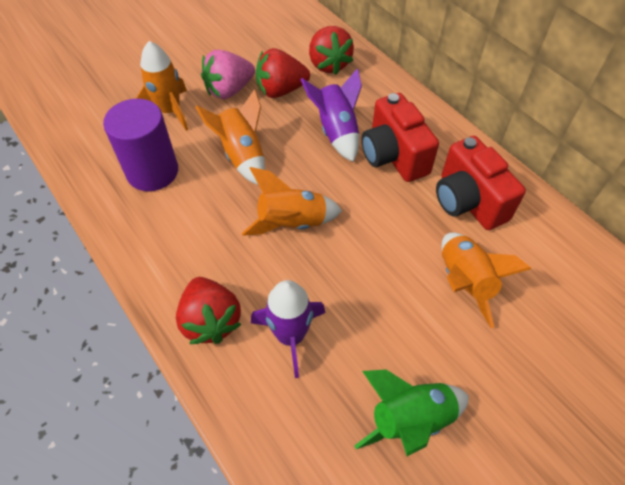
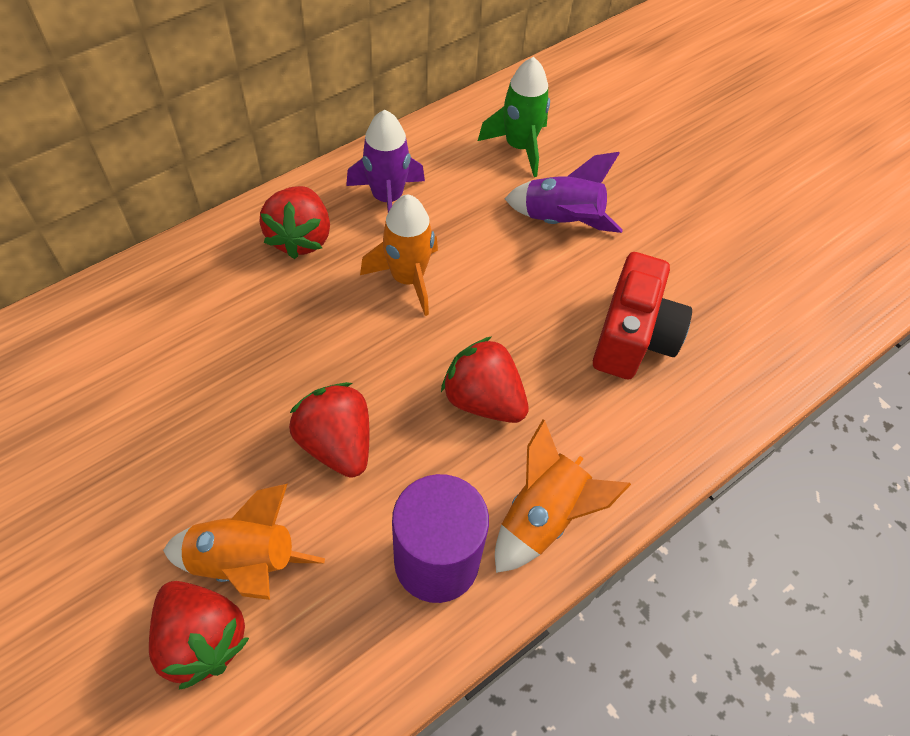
orange rocket: 4 -> 3
pink strawberry: 1 -> 0
red camera: 2 -> 1
red strawberry: 3 -> 4

